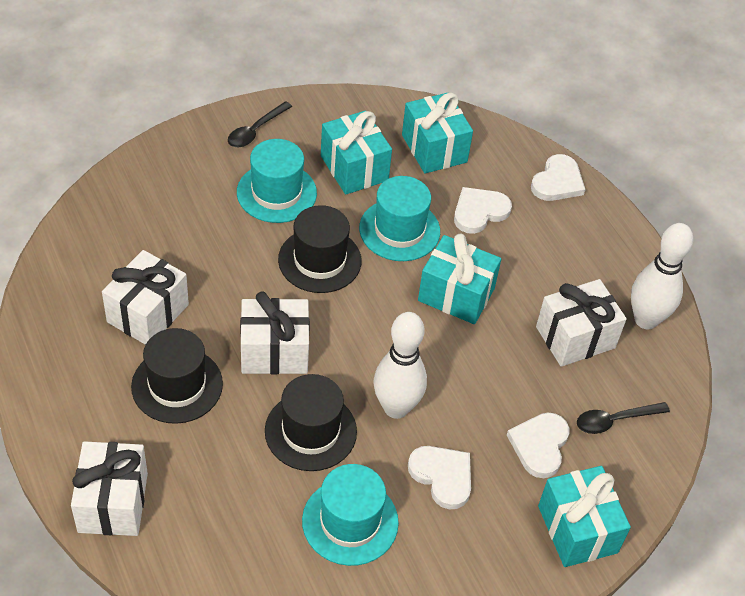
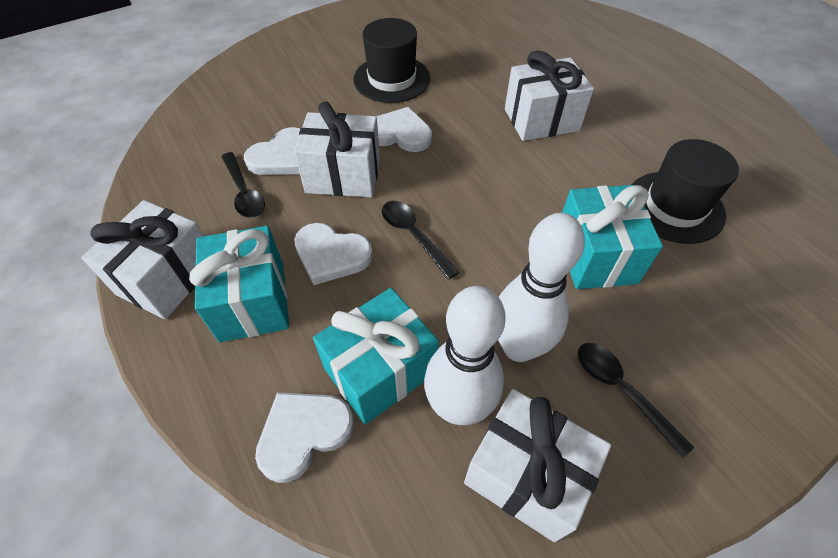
black hat: 3 -> 2
black spoon: 2 -> 3
turquoise gift: 4 -> 3
turquoise hat: 3 -> 0

